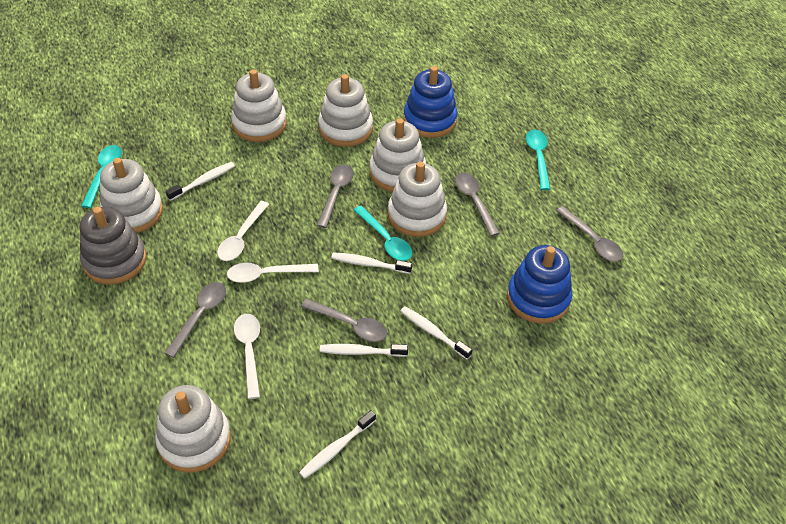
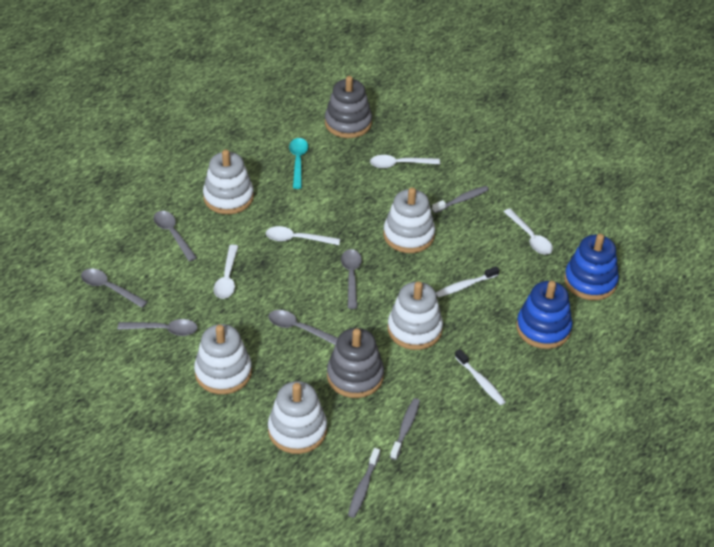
grey stacking toy: 1 -> 2
grey toothbrush: 0 -> 3
turquoise spoon: 3 -> 1
white spoon: 3 -> 4
white stacking toy: 6 -> 5
white toothbrush: 5 -> 2

